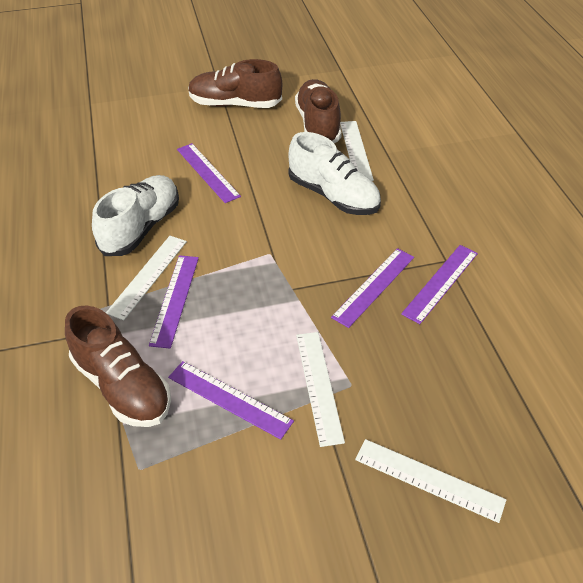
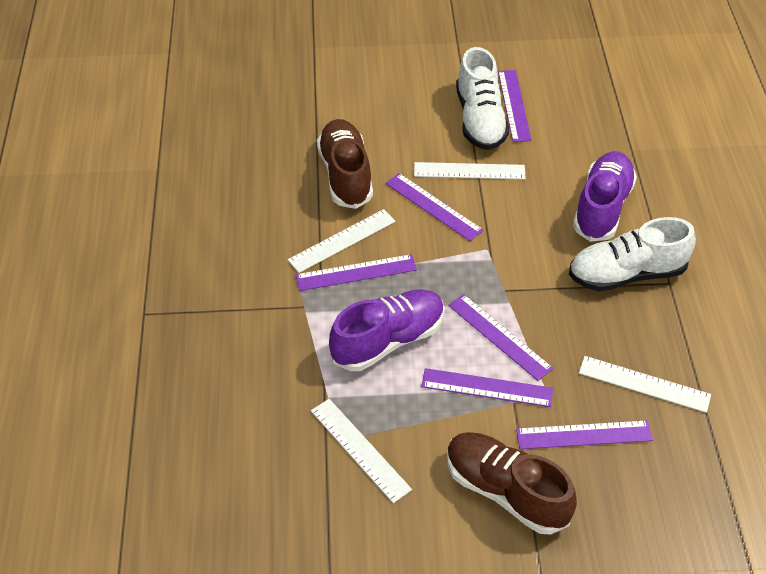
brown shoe: 3 -> 2
purple ruler: 5 -> 6
purple shoe: 0 -> 2

